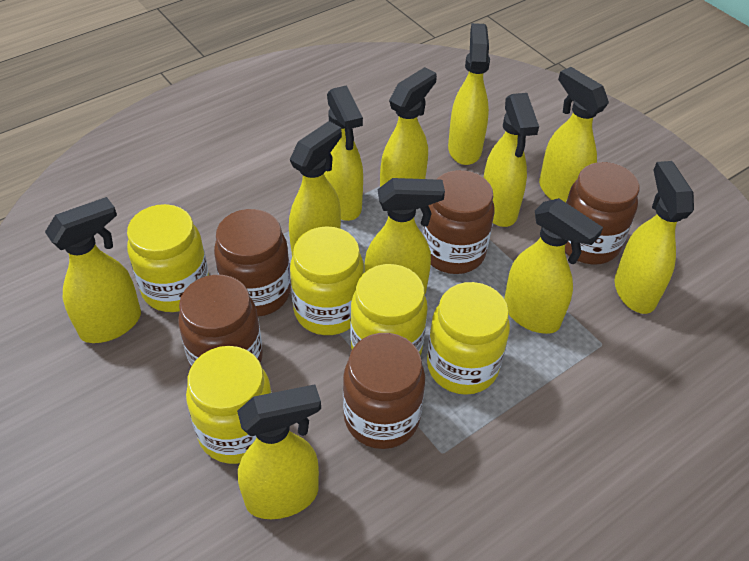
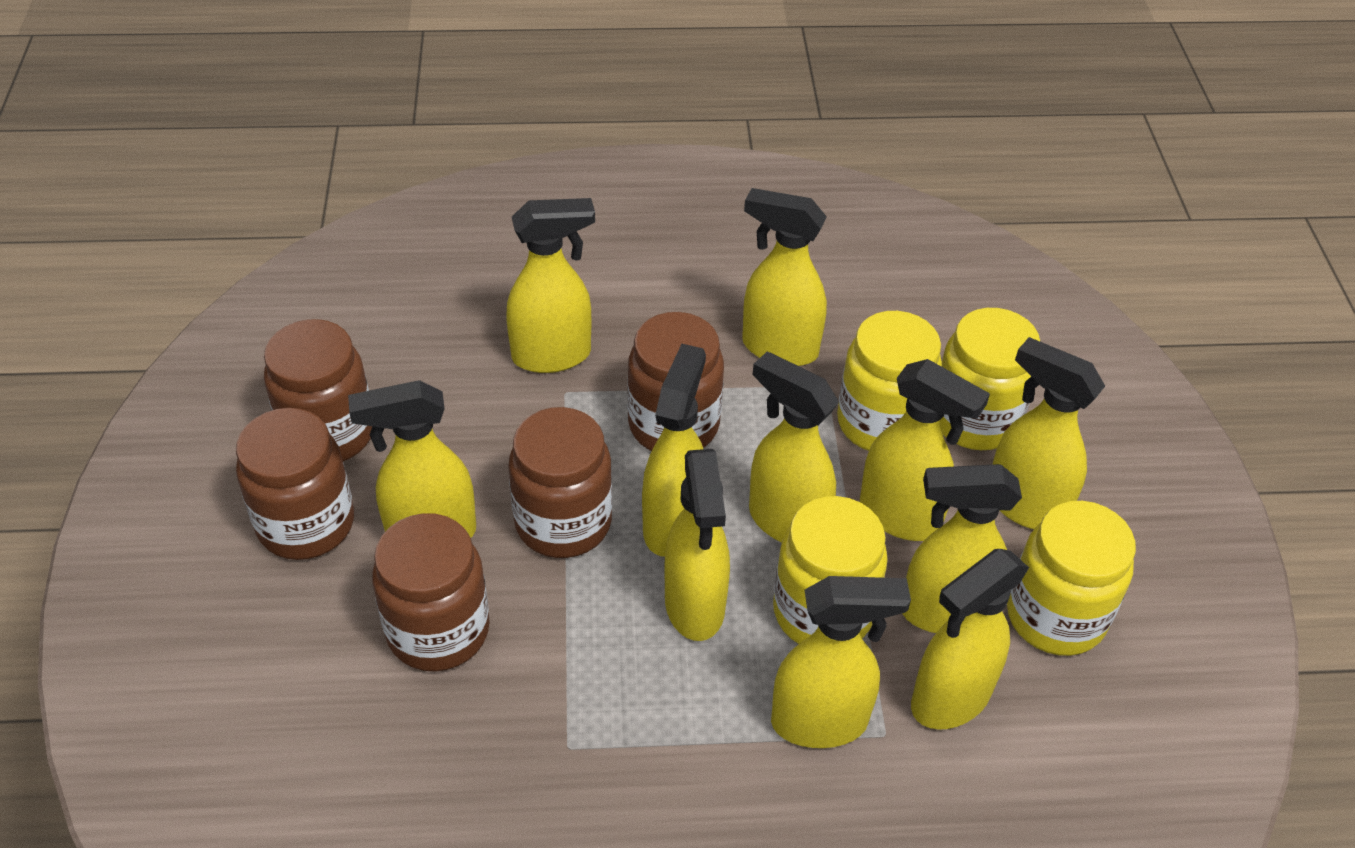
yellow jar: 5 -> 4

